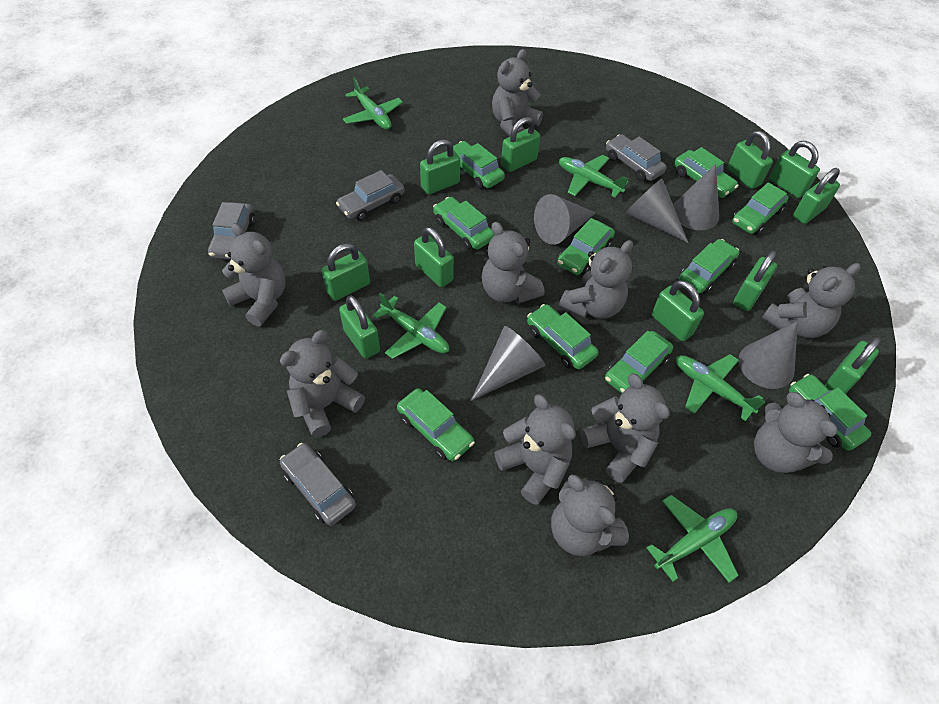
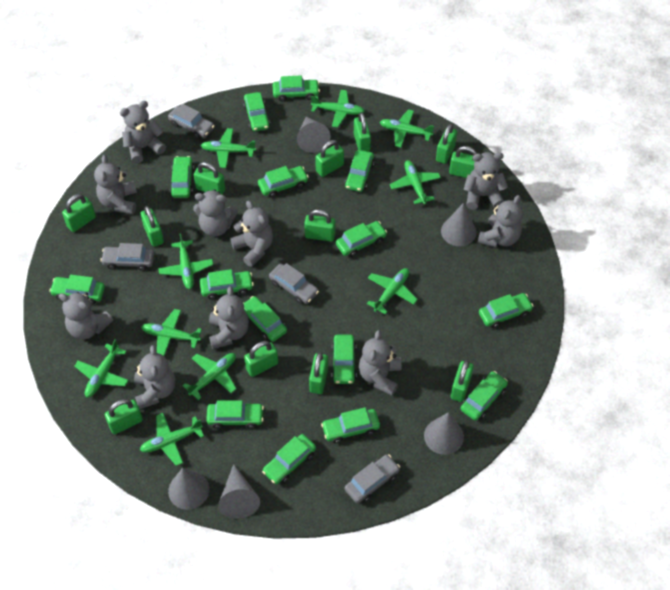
green car: 10 -> 15
green padlock: 11 -> 12
green plane: 5 -> 10

